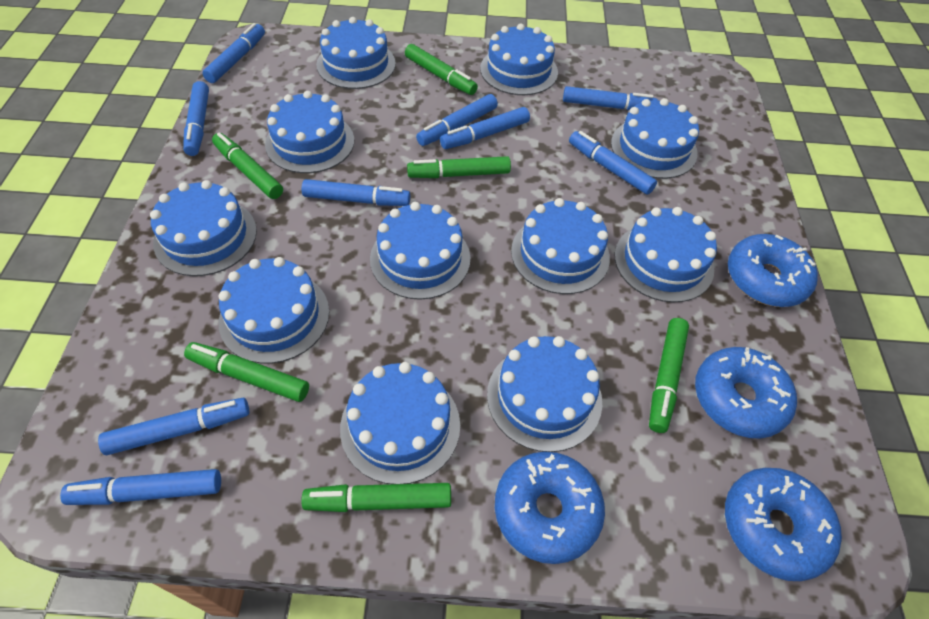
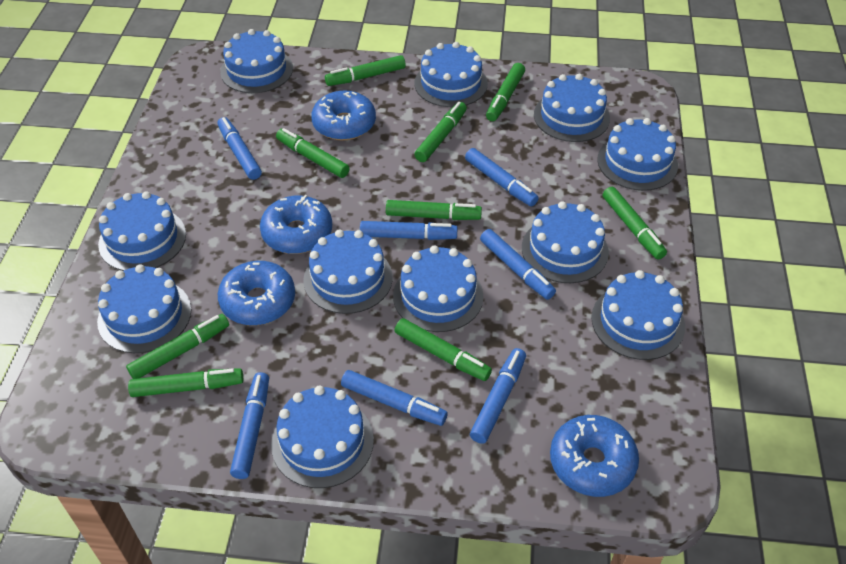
blue marker: 9 -> 7
green marker: 6 -> 9

